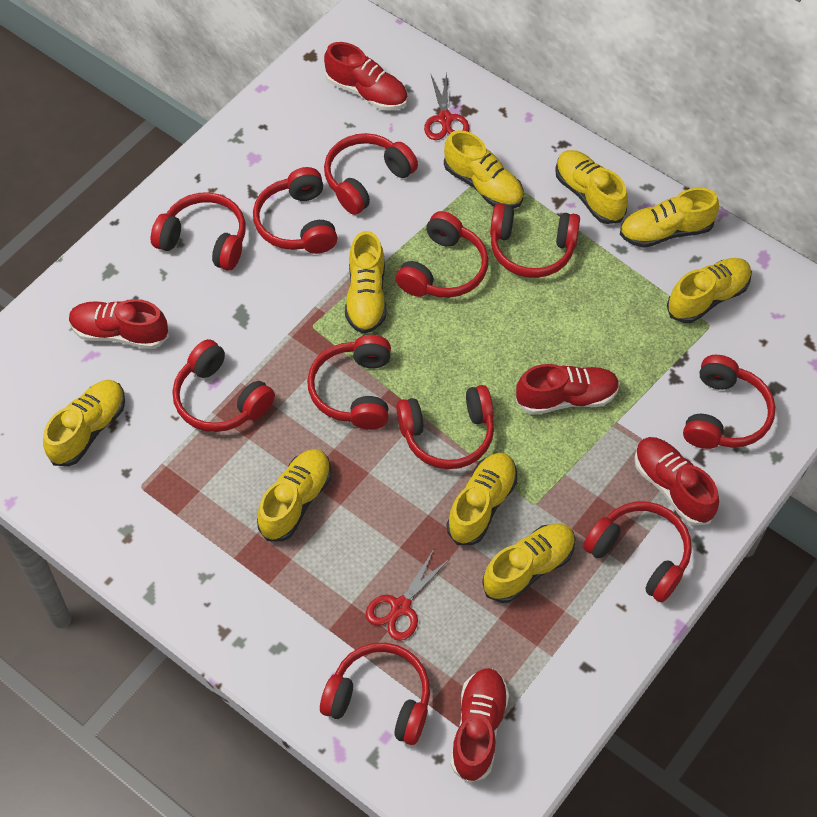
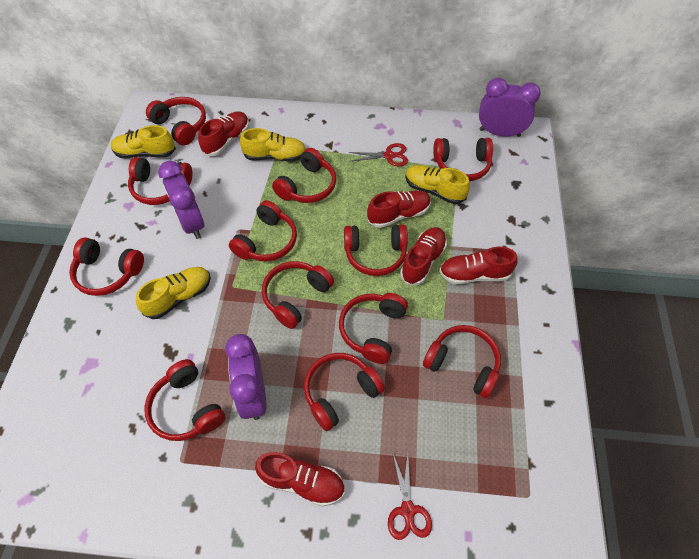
purple clock: 0 -> 3
red headphones: 11 -> 12
yellow shoe: 9 -> 4

